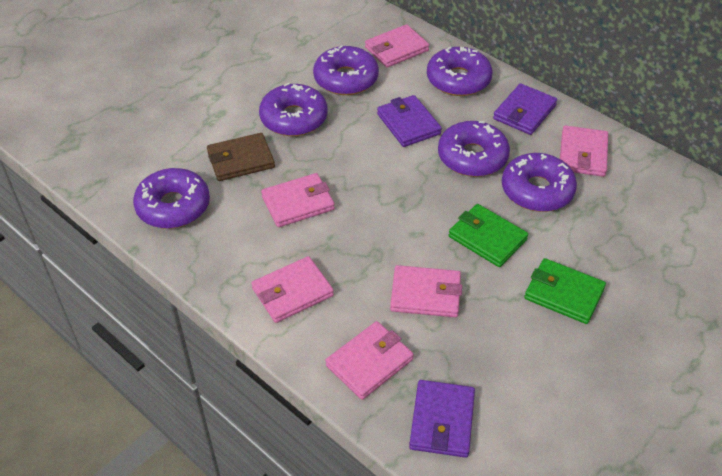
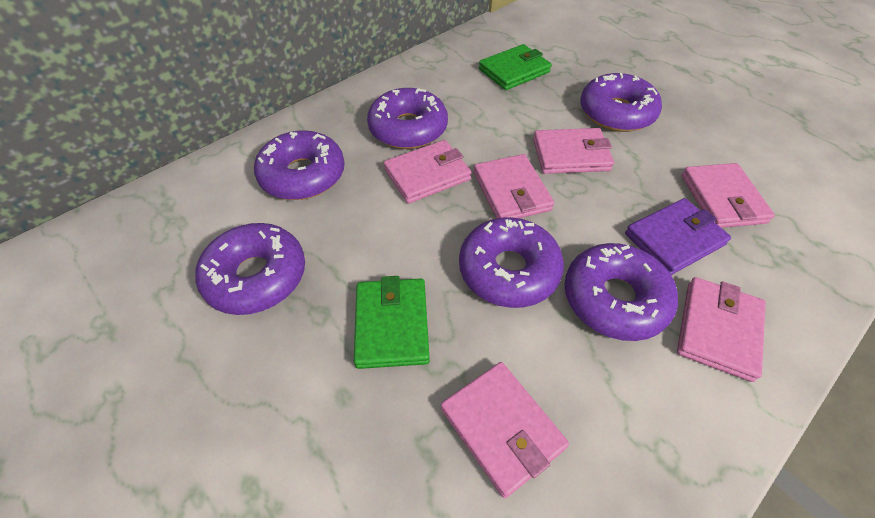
brown wallet: 1 -> 0
purple wallet: 3 -> 1

